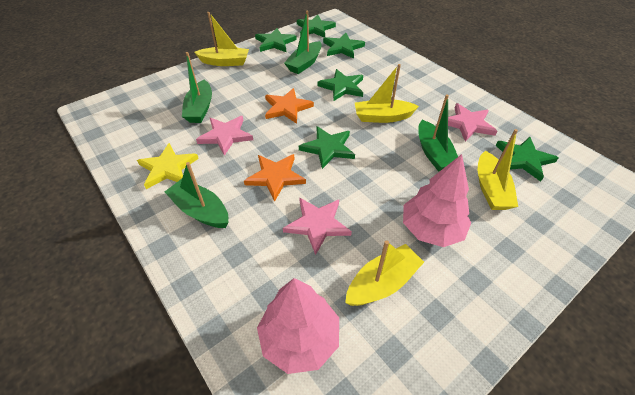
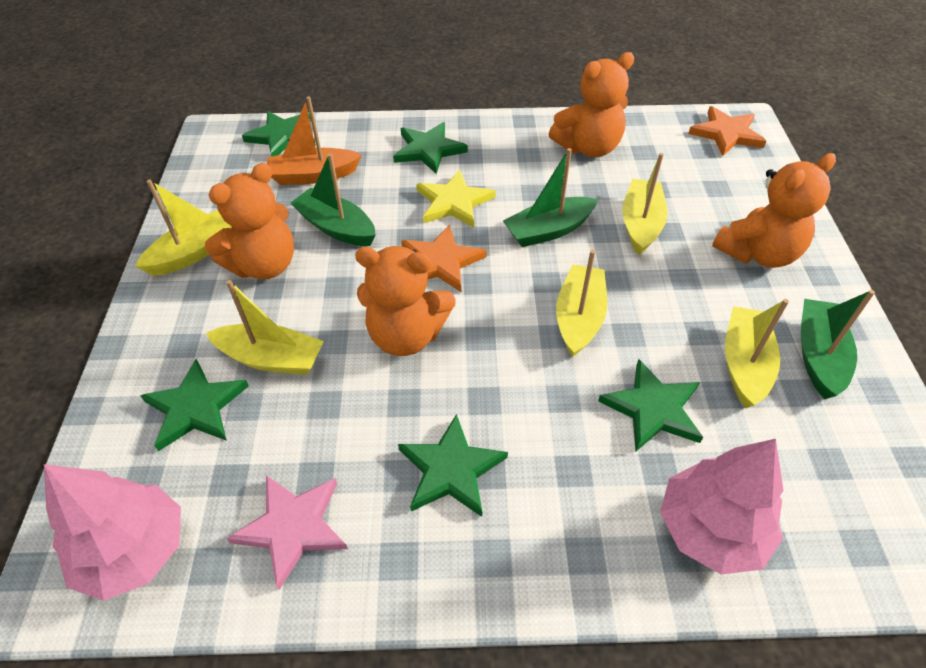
green boat: 4 -> 3
green star: 6 -> 5
orange boat: 0 -> 1
orange teddy bear: 0 -> 4
pink star: 3 -> 1
yellow boat: 4 -> 5

